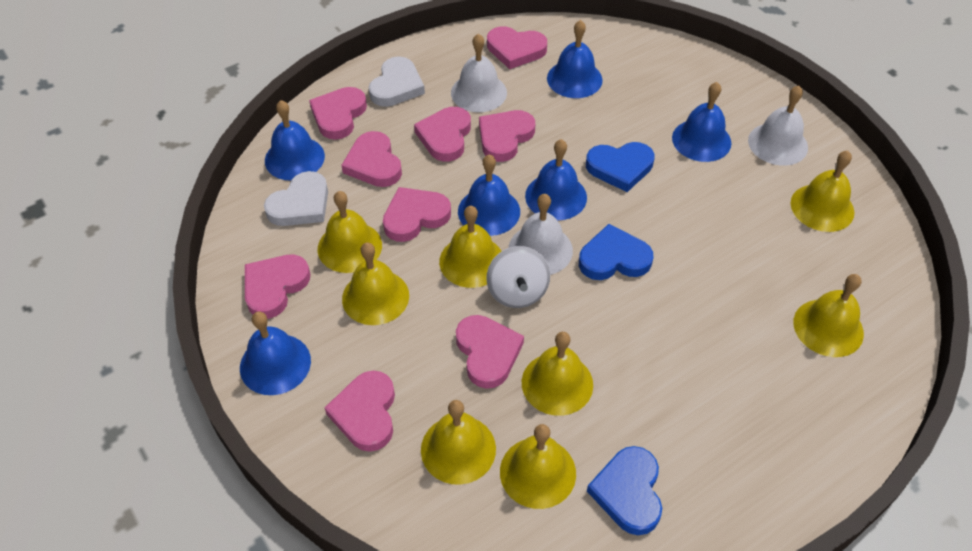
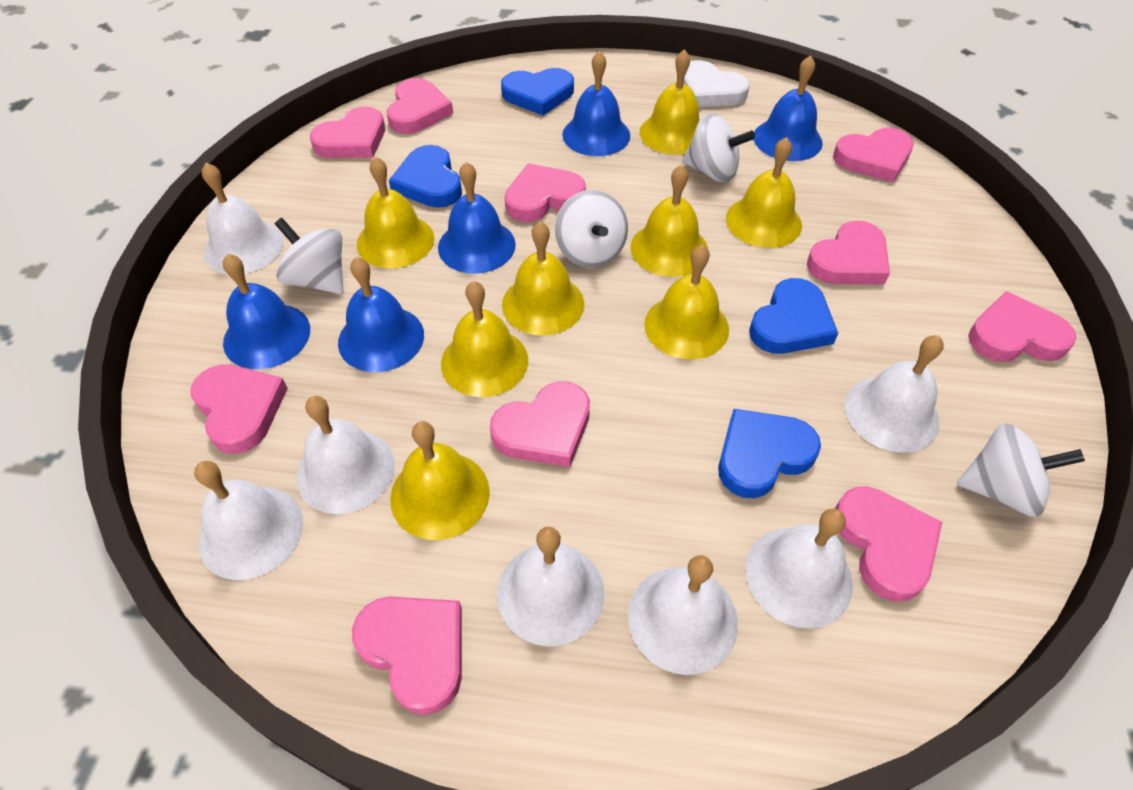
blue bell: 6 -> 5
blue heart: 3 -> 4
pink heart: 9 -> 10
white bell: 3 -> 7
white heart: 2 -> 1
white spinning top: 1 -> 4

